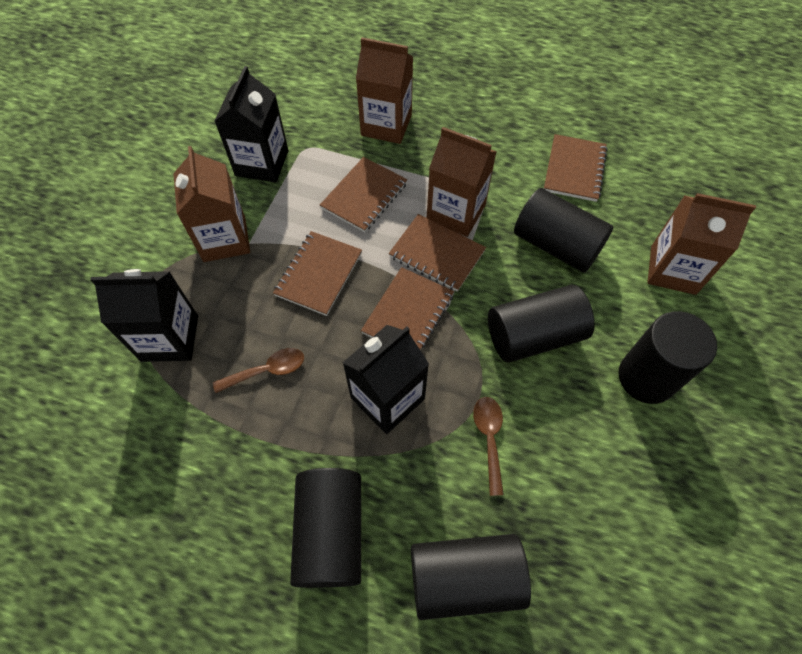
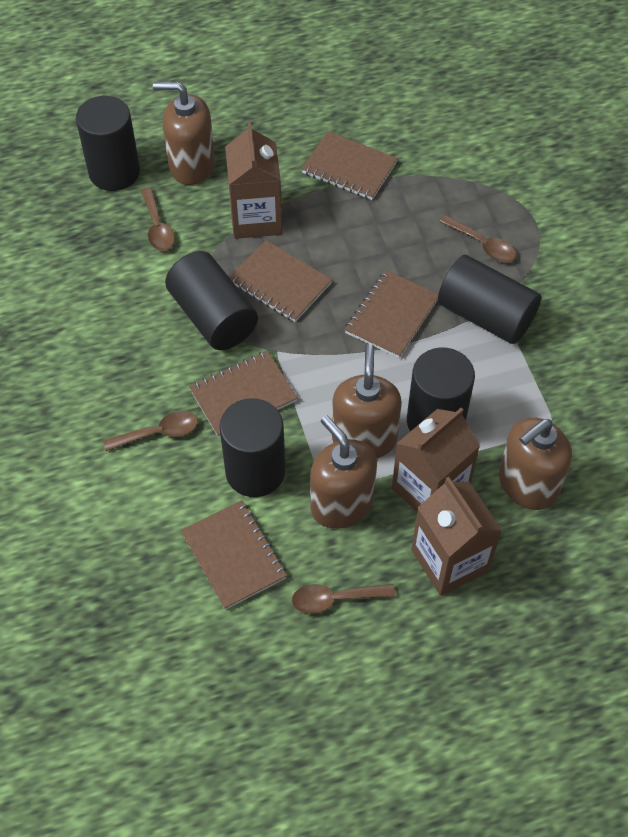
black carton: 3 -> 0
brown carton: 4 -> 3
brown soap dispenser: 0 -> 4
brown spoon: 2 -> 4

